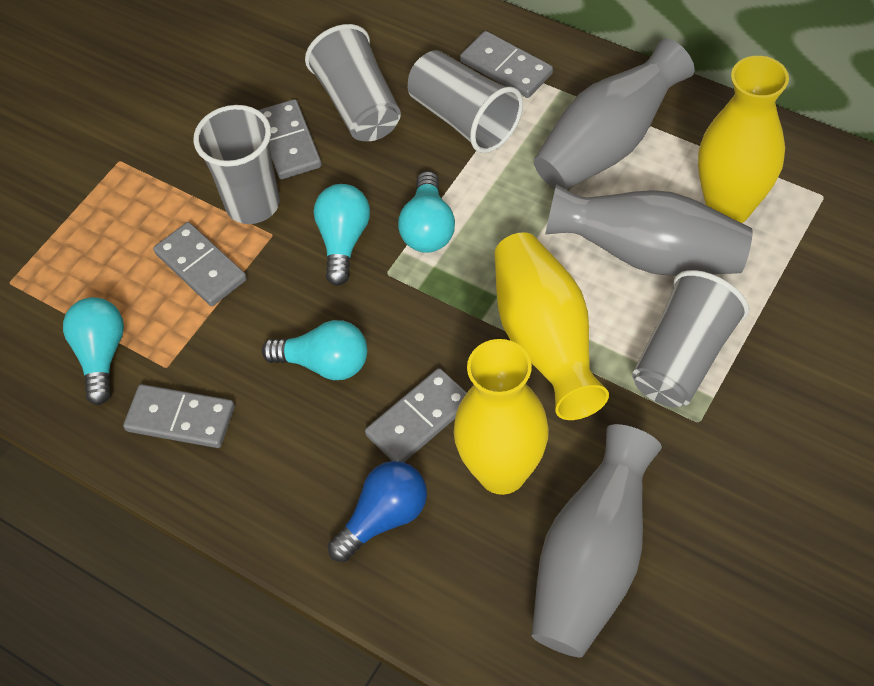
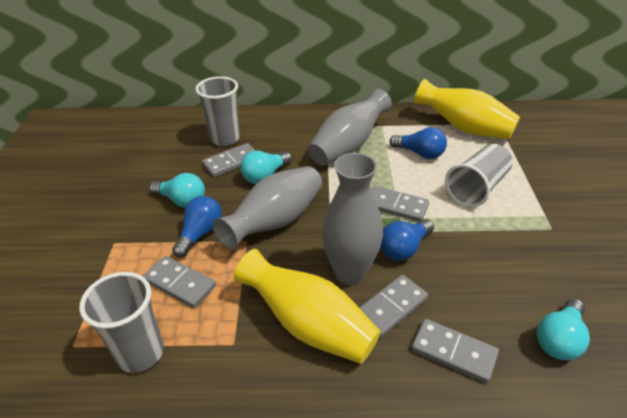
blue light bulb: 1 -> 3
grey cup: 4 -> 3
turquoise light bulb: 4 -> 3
yellow vase: 3 -> 2

